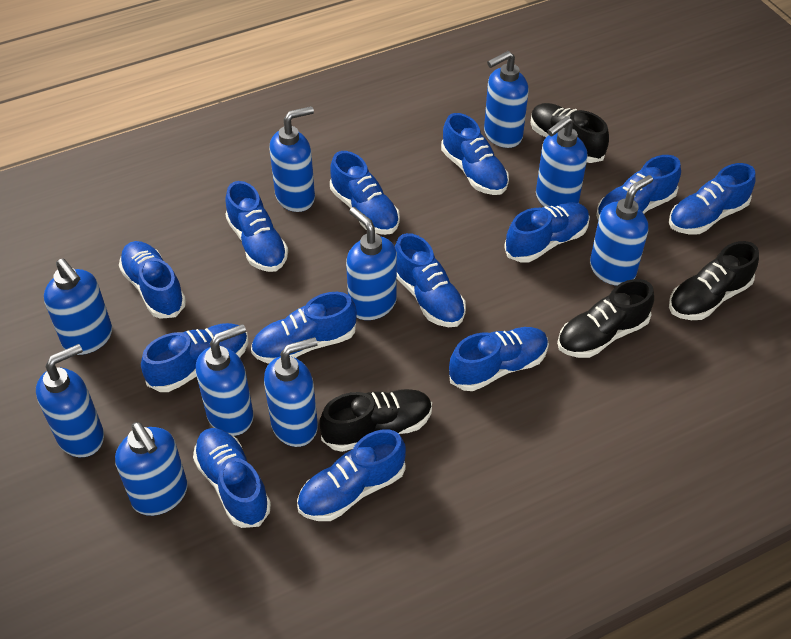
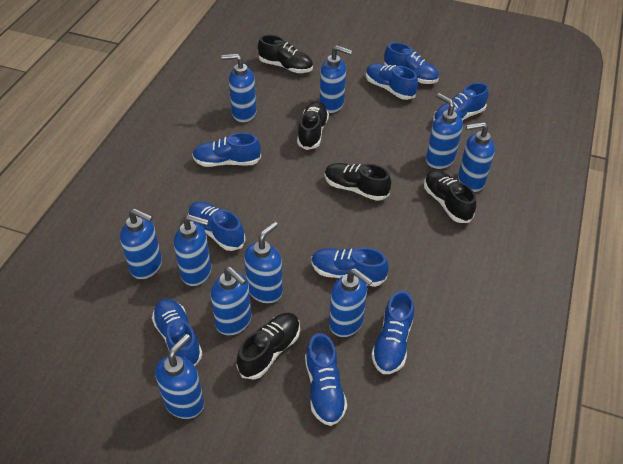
black shoe: 4 -> 5
blue shoe: 13 -> 9

